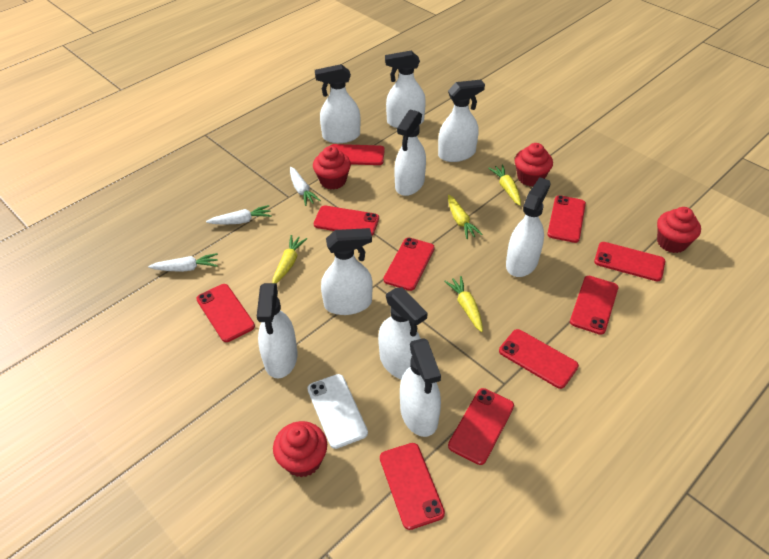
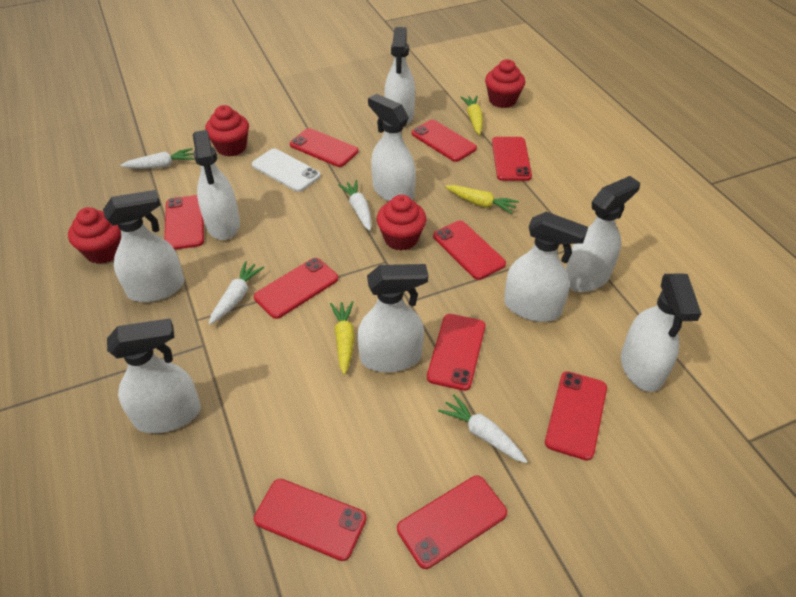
white carrot: 3 -> 4
yellow carrot: 4 -> 3

